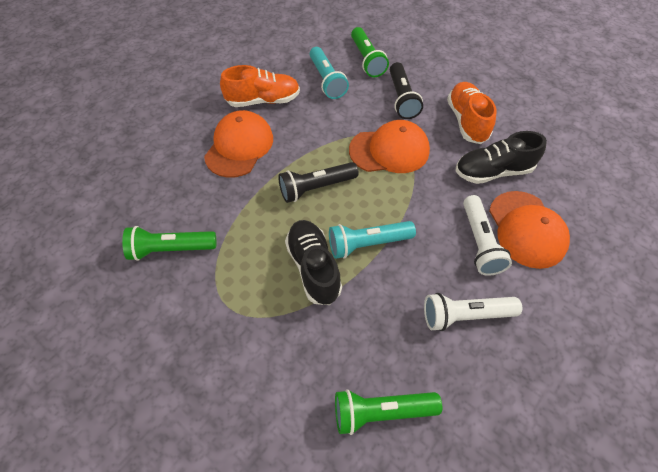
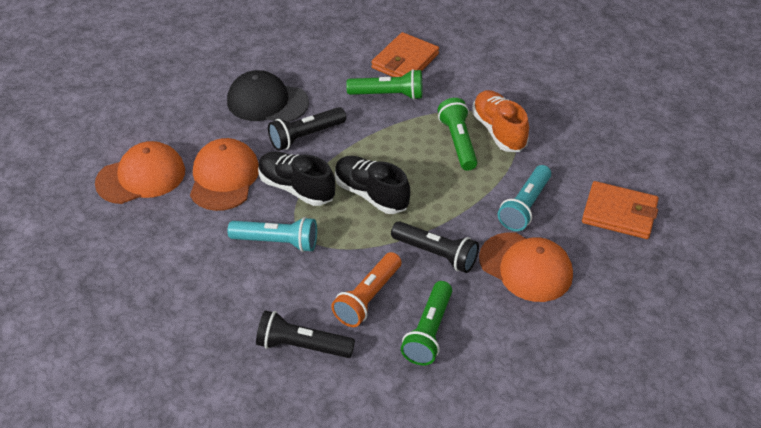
black cap: 0 -> 1
black flashlight: 2 -> 3
orange flashlight: 0 -> 1
orange shoe: 2 -> 1
orange wallet: 0 -> 2
white flashlight: 2 -> 0

